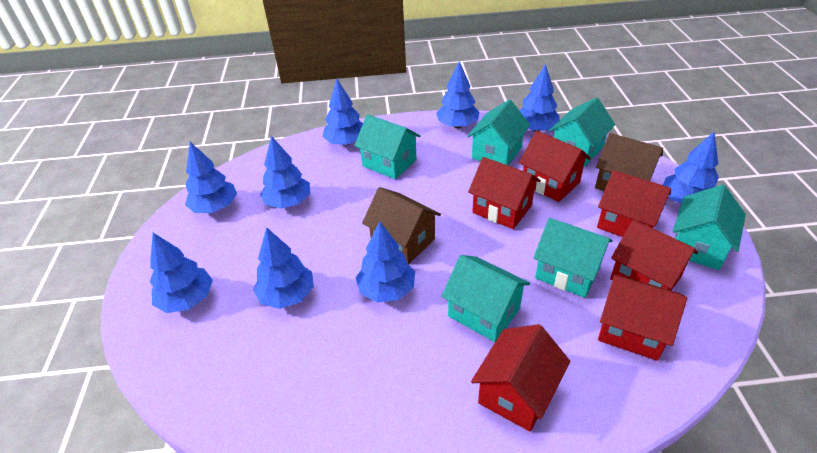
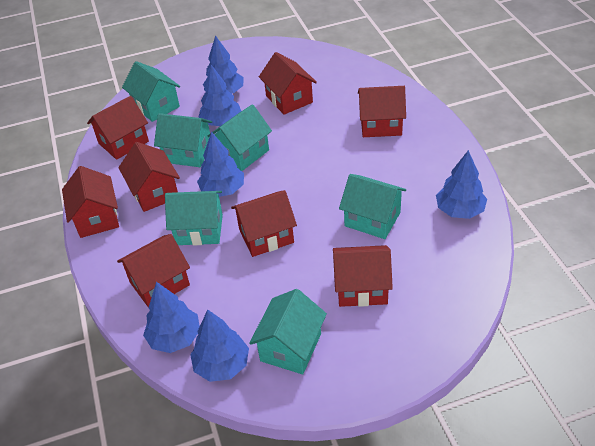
blue tree: 9 -> 6
brown house: 2 -> 0
red house: 6 -> 8

